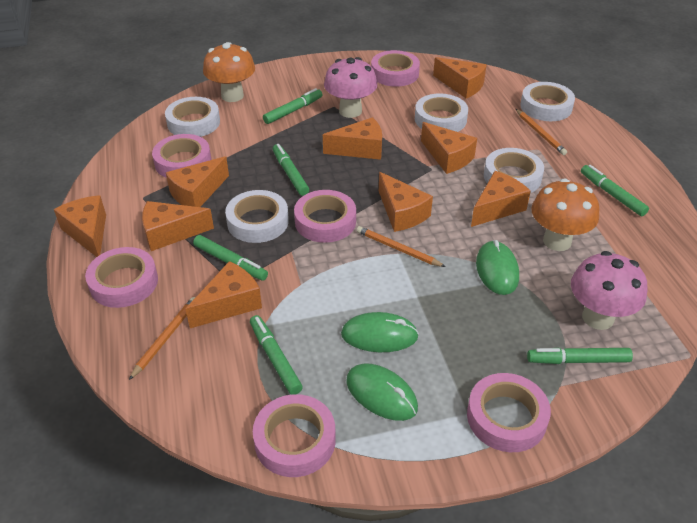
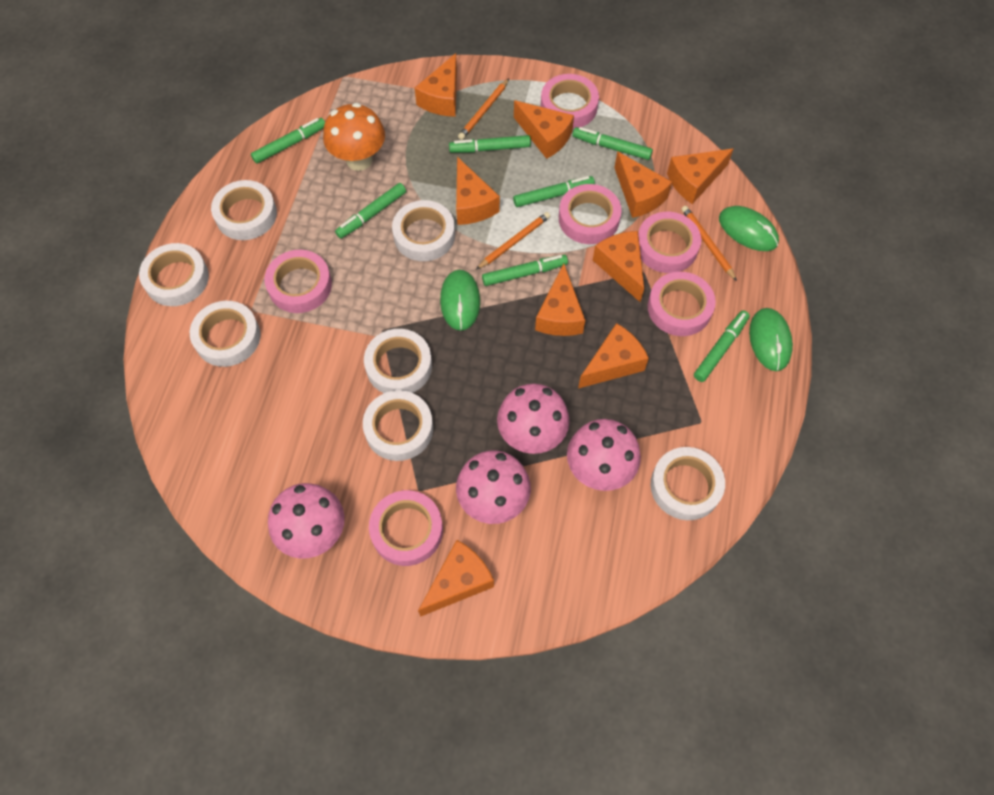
green marker: 6 -> 7
orange mushroom: 2 -> 1
pink mushroom: 2 -> 4
white tape: 5 -> 7

